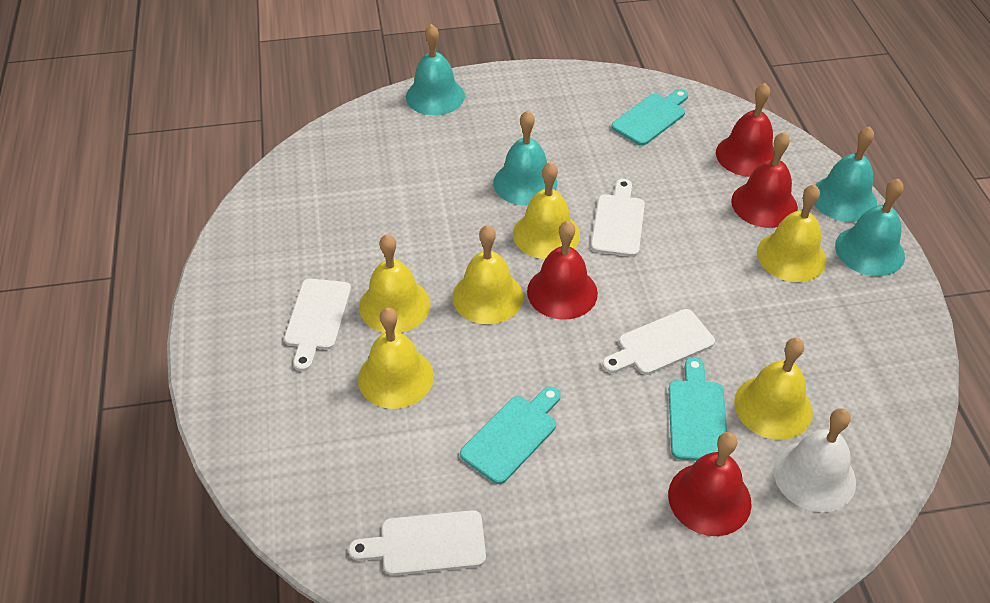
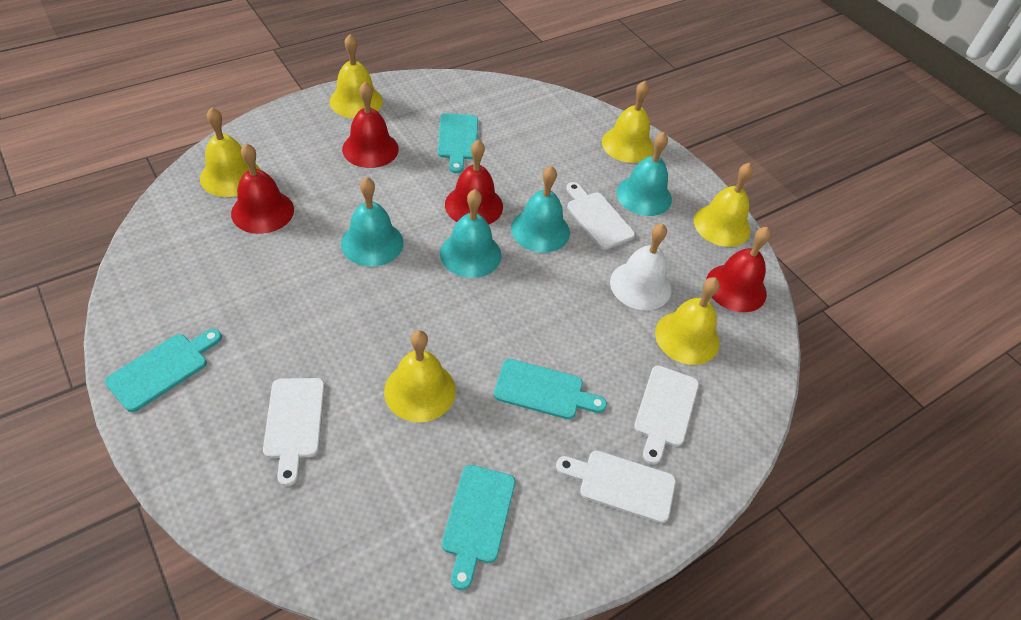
turquoise cutting board: 3 -> 4

